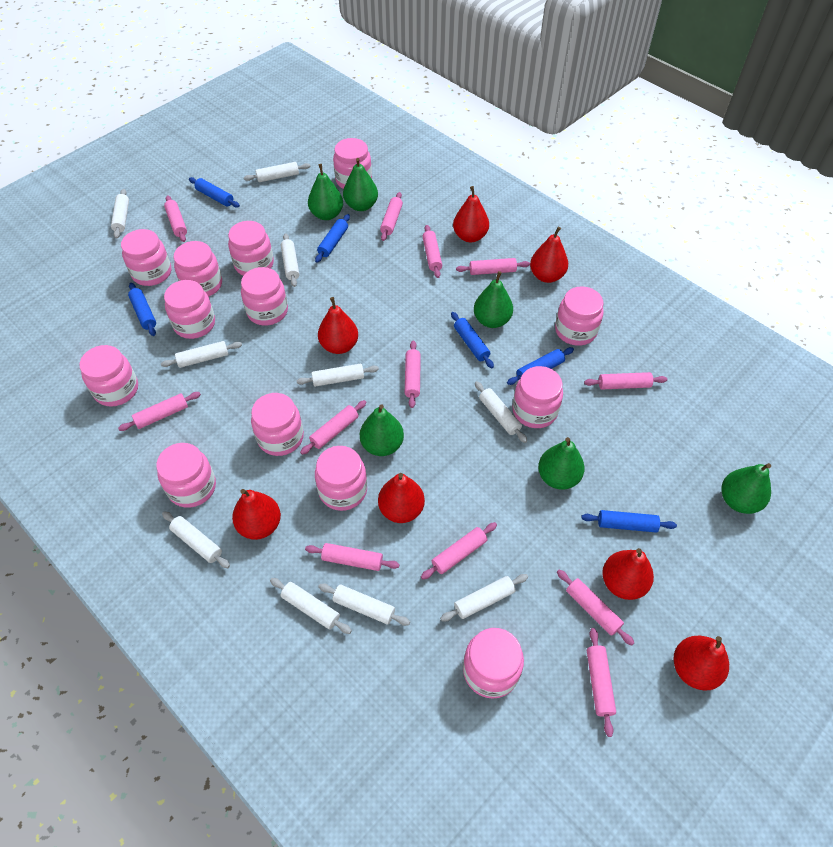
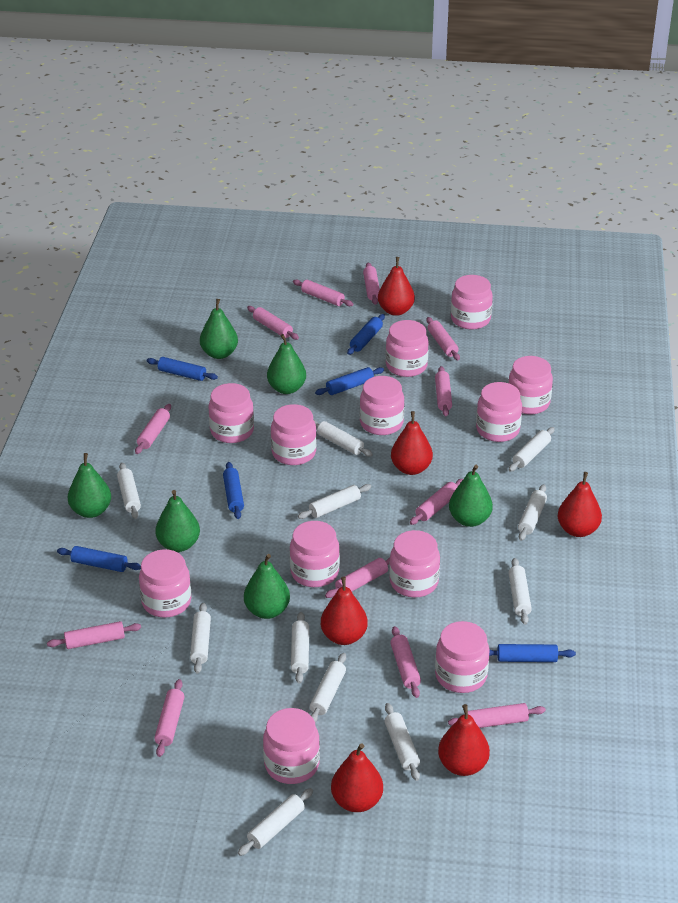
pink jar: 13 -> 12
red pear: 7 -> 6
white rolling pin: 10 -> 11

